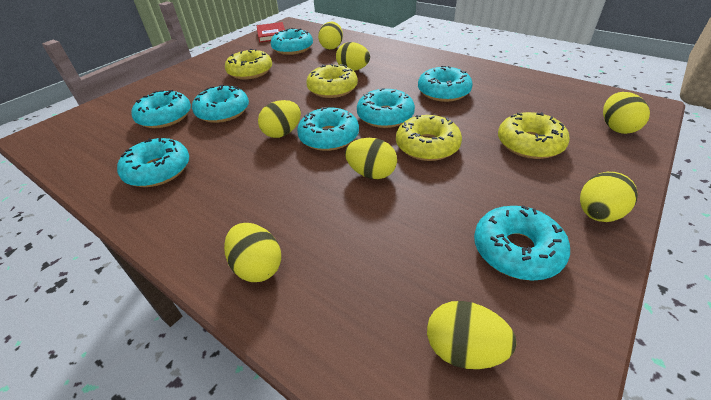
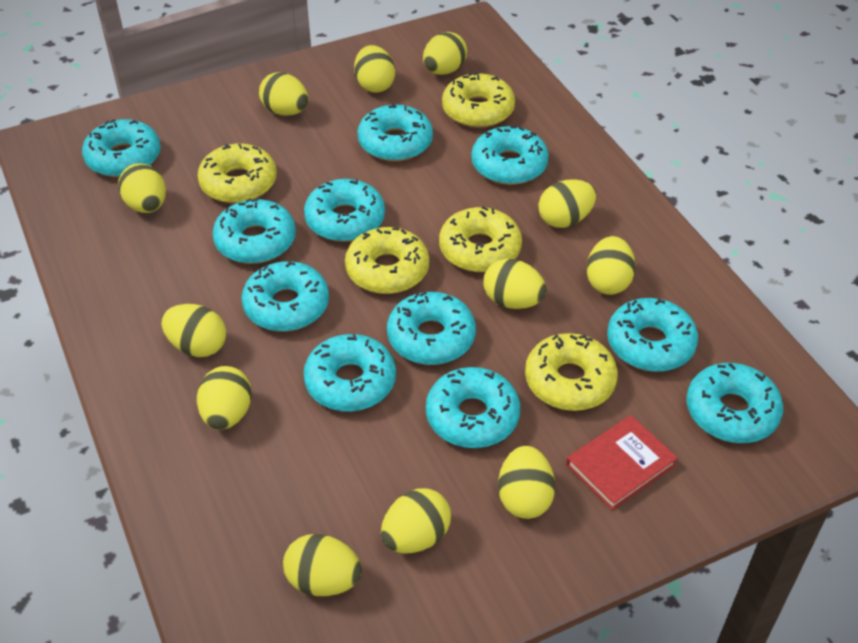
turquoise donut: 8 -> 11
yellow donut: 4 -> 5
yellow egg: 8 -> 12

